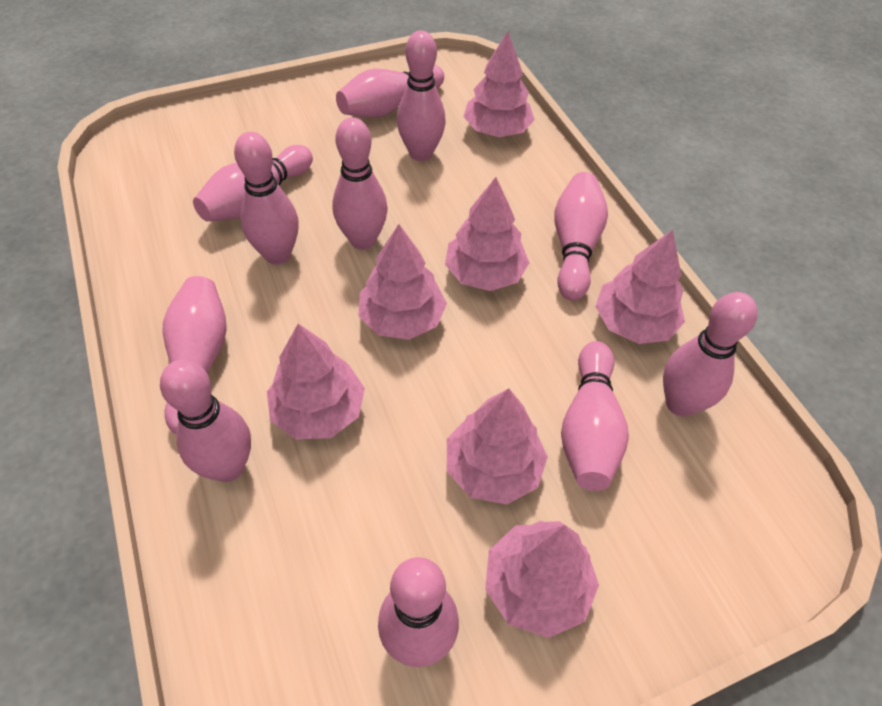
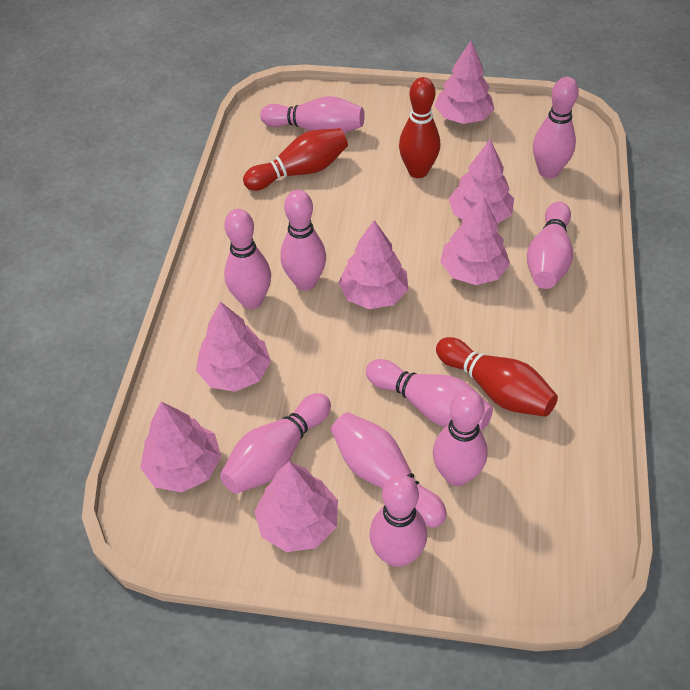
pink bowling pin: 11 -> 10
red bowling pin: 0 -> 3

